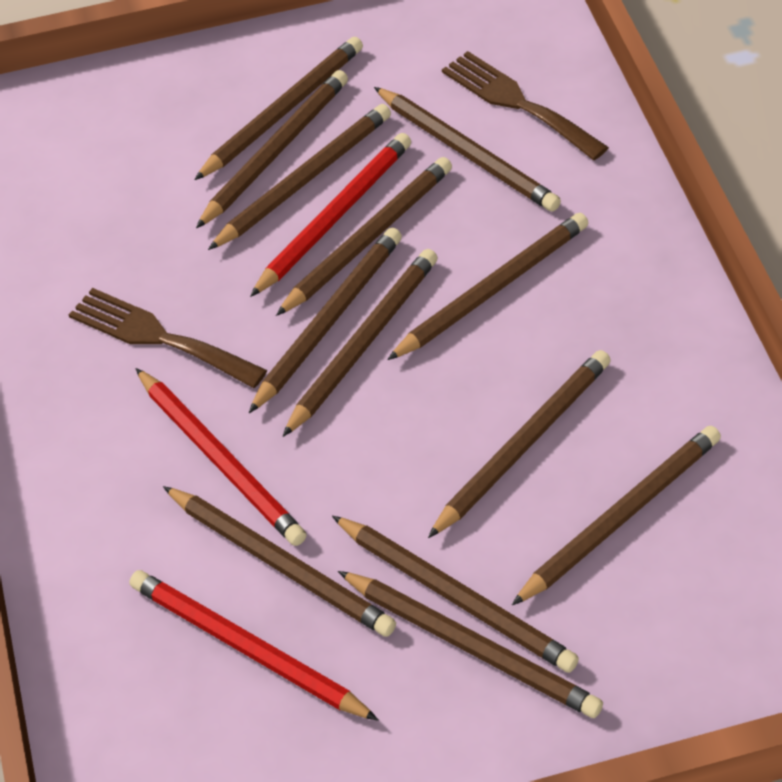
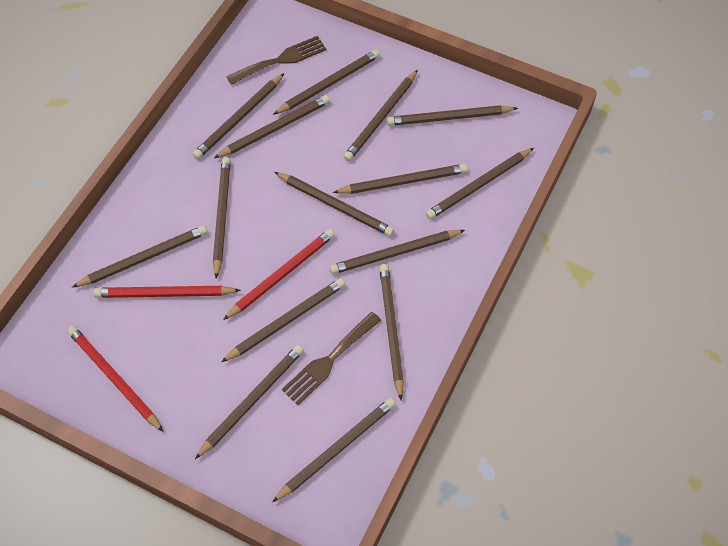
brown pencil: 13 -> 15

